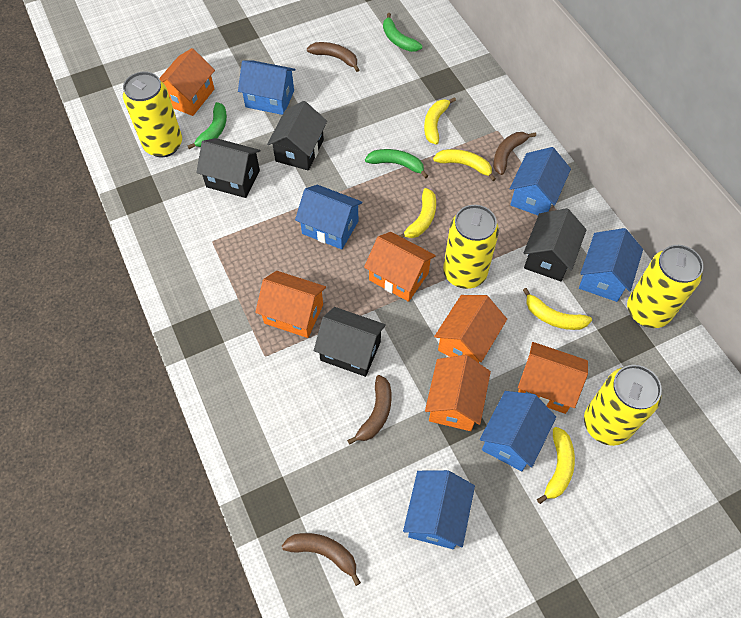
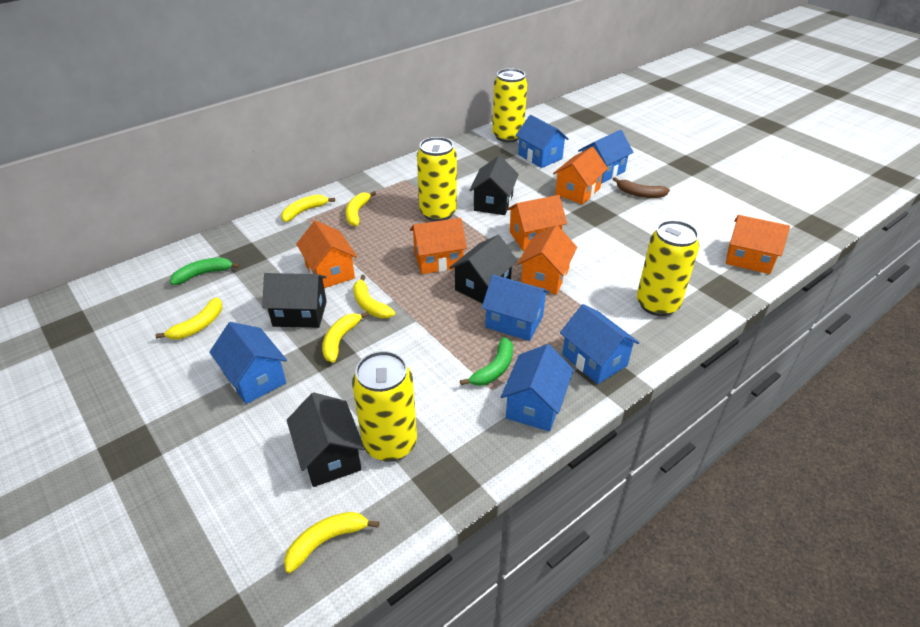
brown banana: 4 -> 1
green banana: 3 -> 2
yellow banana: 5 -> 6

